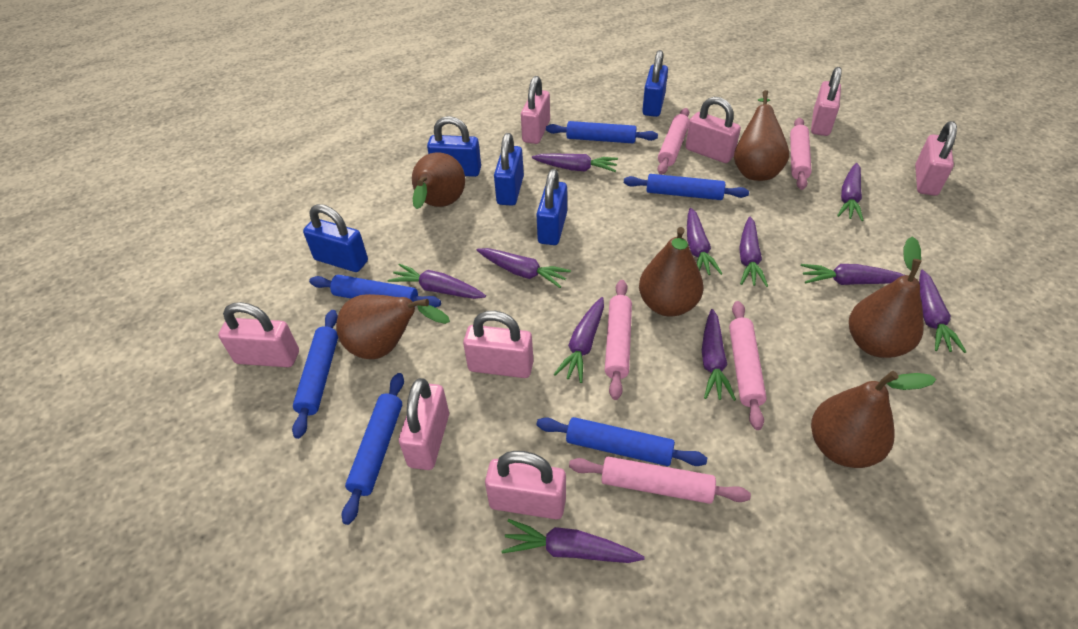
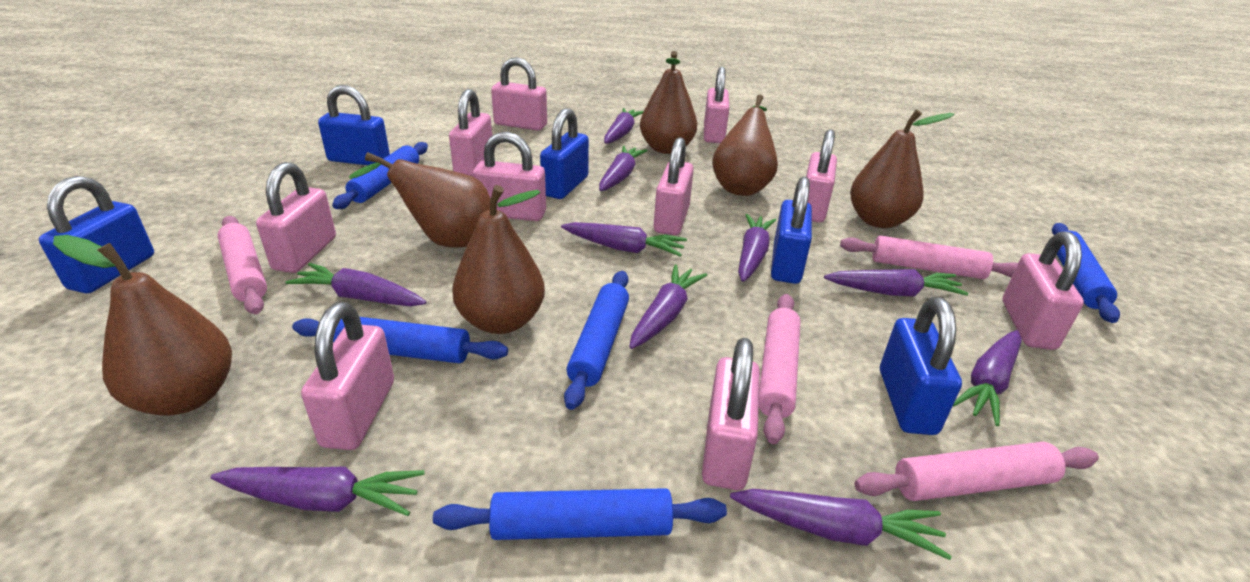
blue rolling pin: 6 -> 5
pink padlock: 8 -> 10
pink rolling pin: 5 -> 4
purple carrot: 11 -> 10

